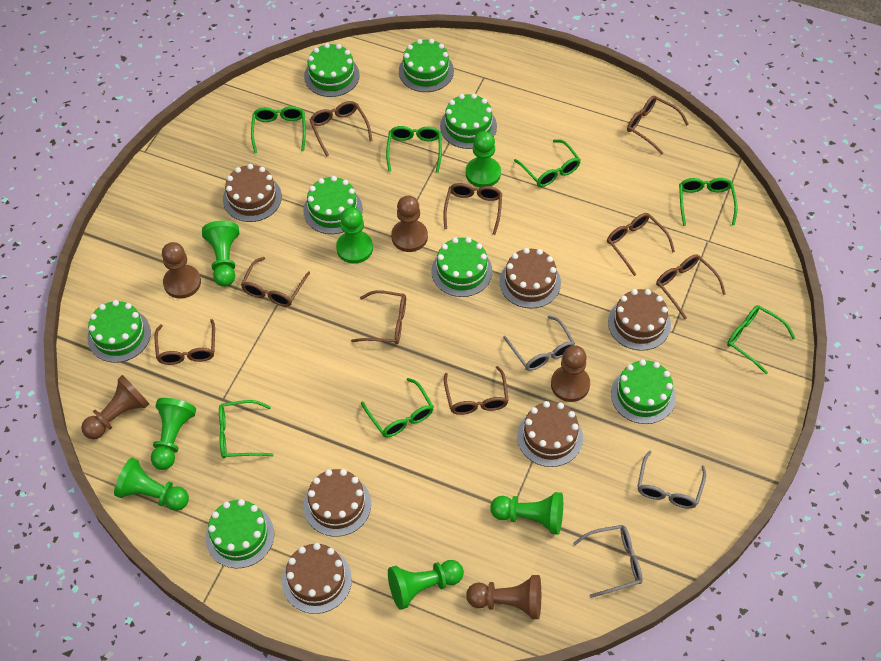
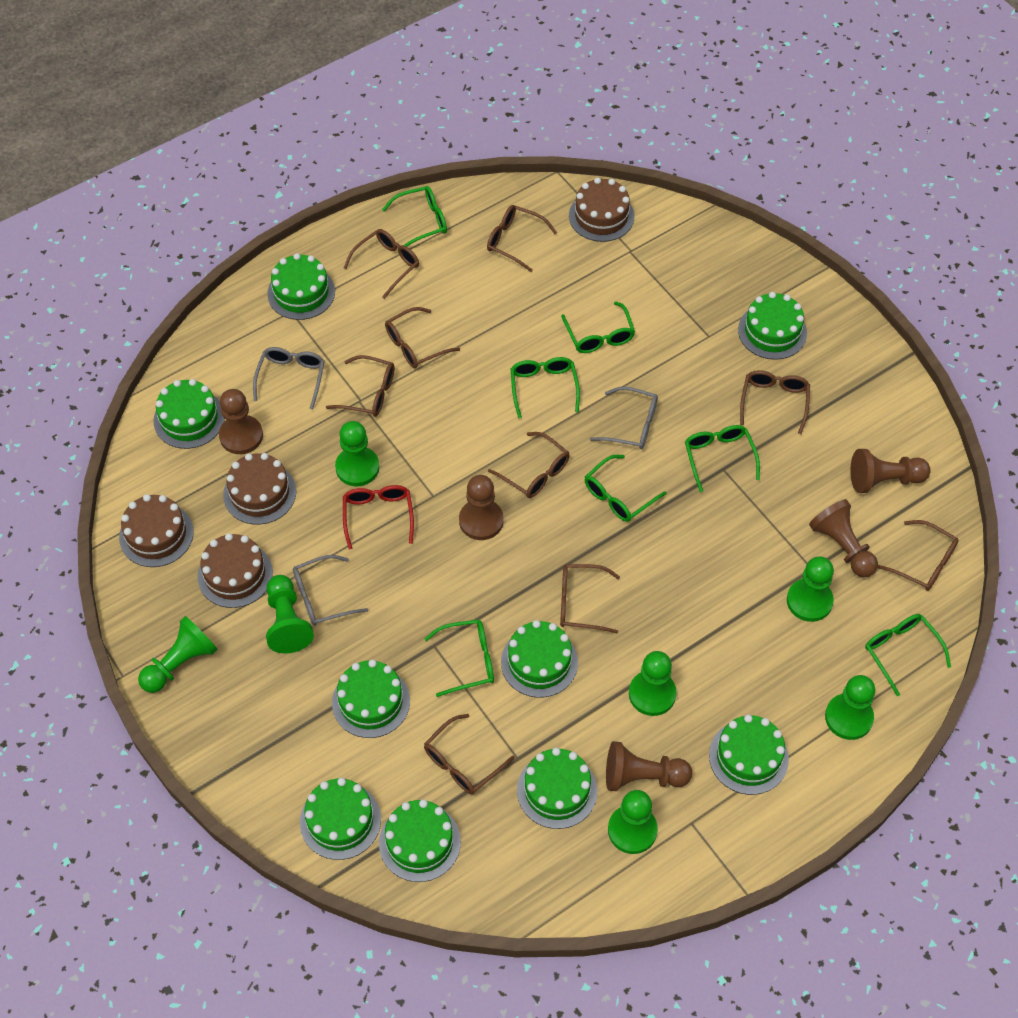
brown cake: 6 -> 4
green cake: 8 -> 9
red glasses: 0 -> 1

